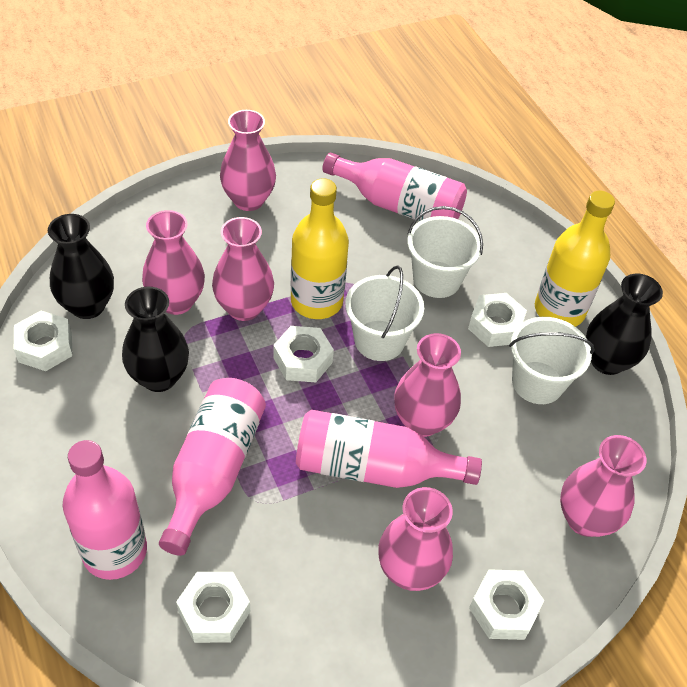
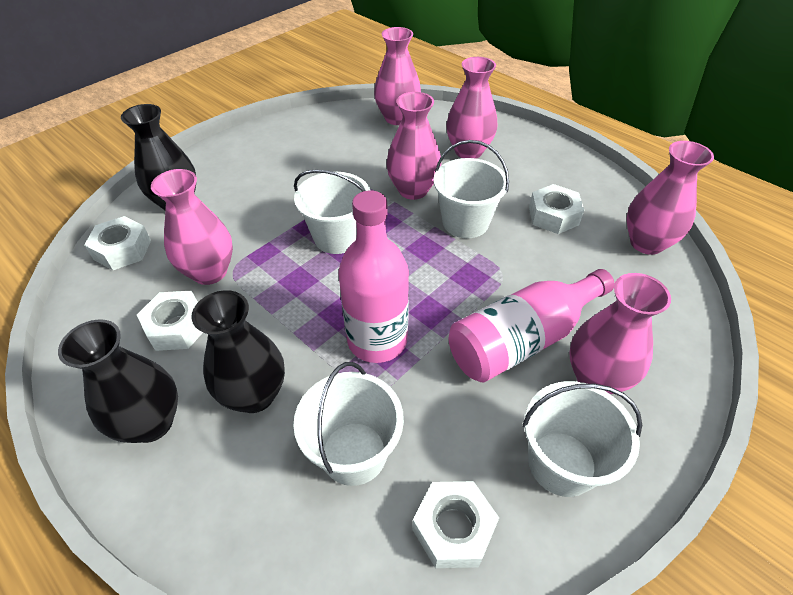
pink bottle: 4 -> 2
white bucket: 3 -> 4
white nut: 5 -> 4
yellow bottle: 2 -> 0

